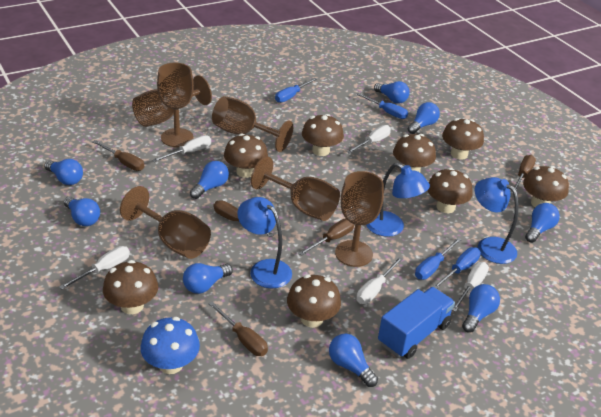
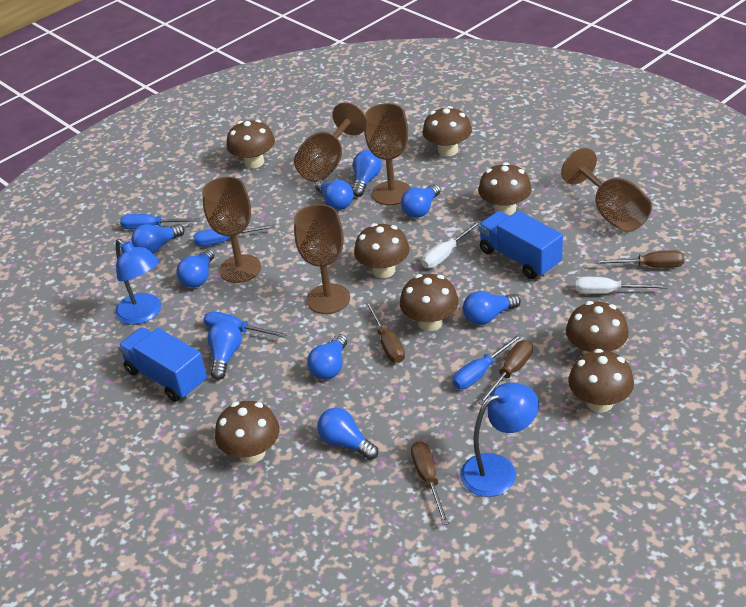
blue lamp: 3 -> 2
blue mushroom: 1 -> 0
blue truck: 1 -> 2
brown goblet: 6 -> 5
brown screwdriver: 5 -> 4
white screwdriver: 5 -> 2

